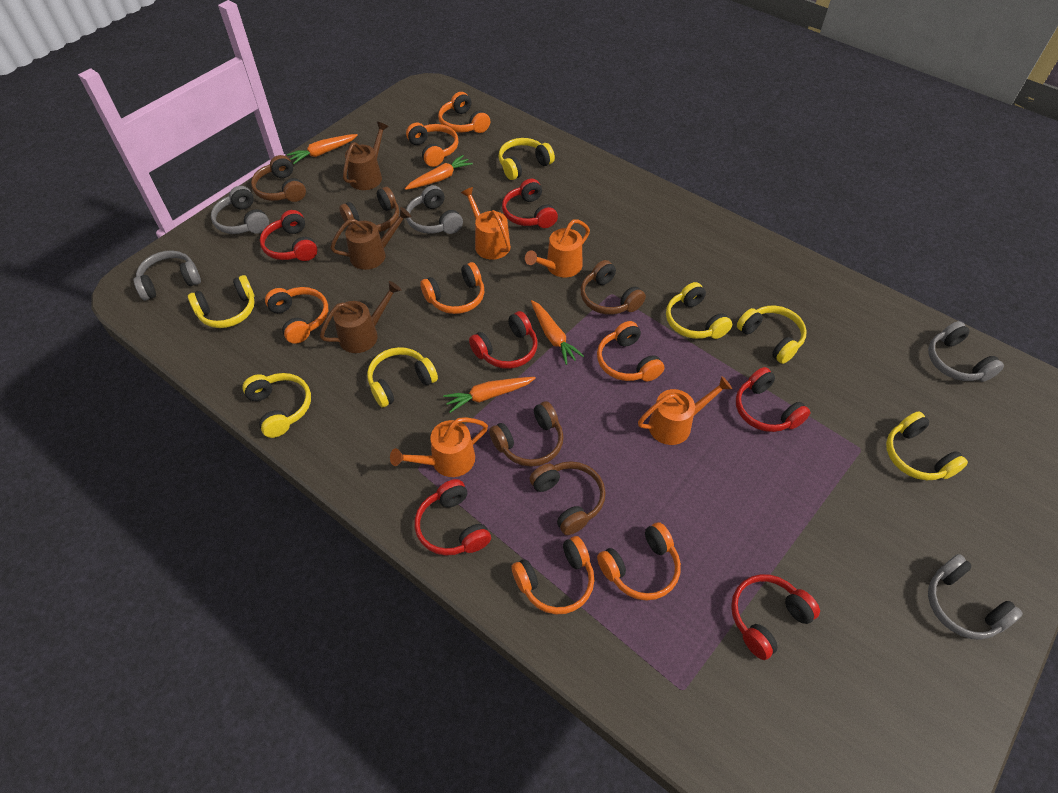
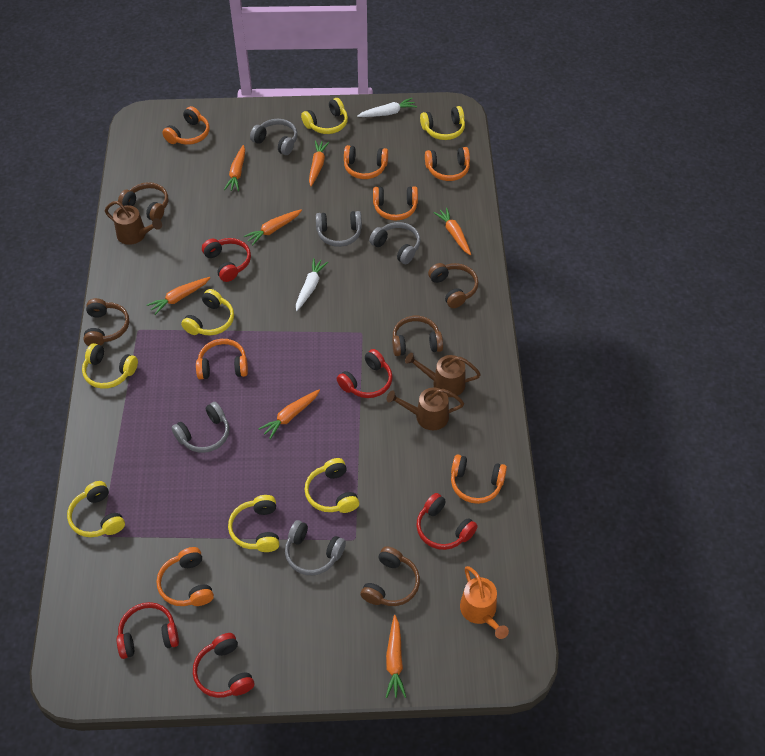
orange carrot: 4 -> 7
orange watering can: 4 -> 1
red headphones: 6 -> 5
white carrot: 0 -> 2

